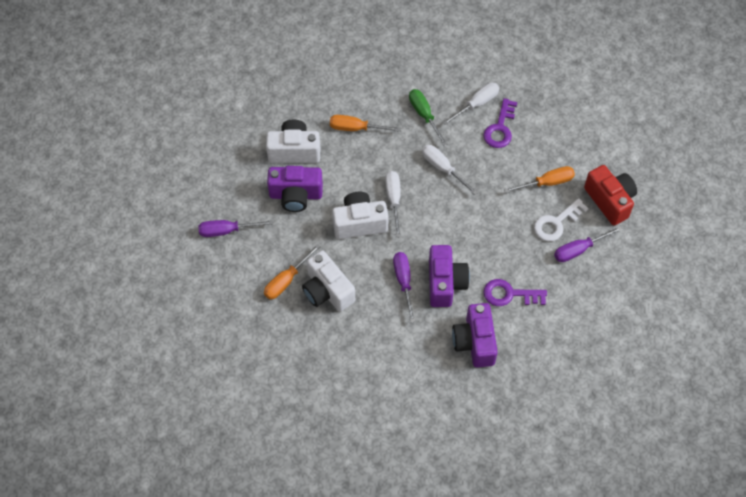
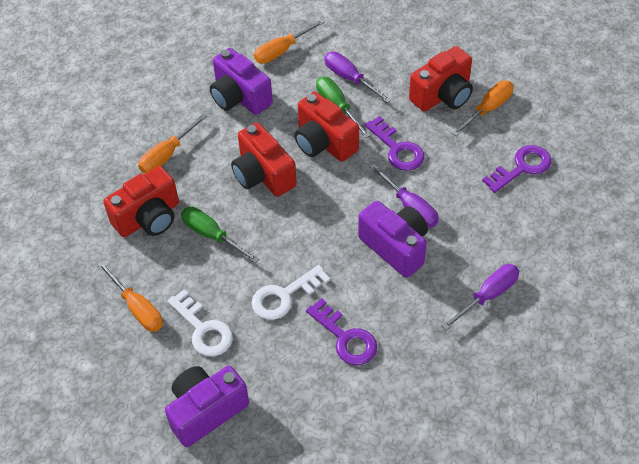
green screwdriver: 1 -> 2
orange screwdriver: 3 -> 4
purple key: 2 -> 3
red camera: 1 -> 4
white camera: 3 -> 0
white key: 1 -> 2
white screwdriver: 3 -> 0

